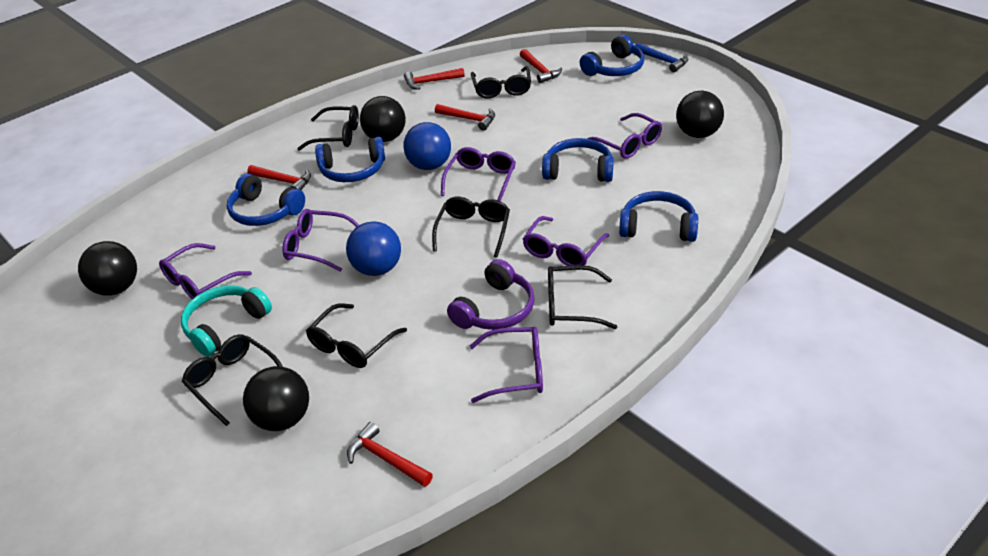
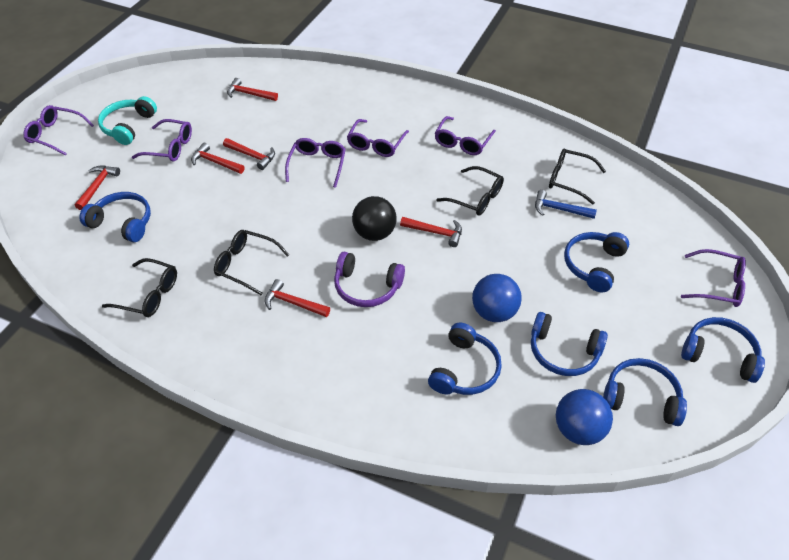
black ball: 4 -> 1
black glasses: 6 -> 4
blue headphones: 5 -> 6
red hammer: 5 -> 6

